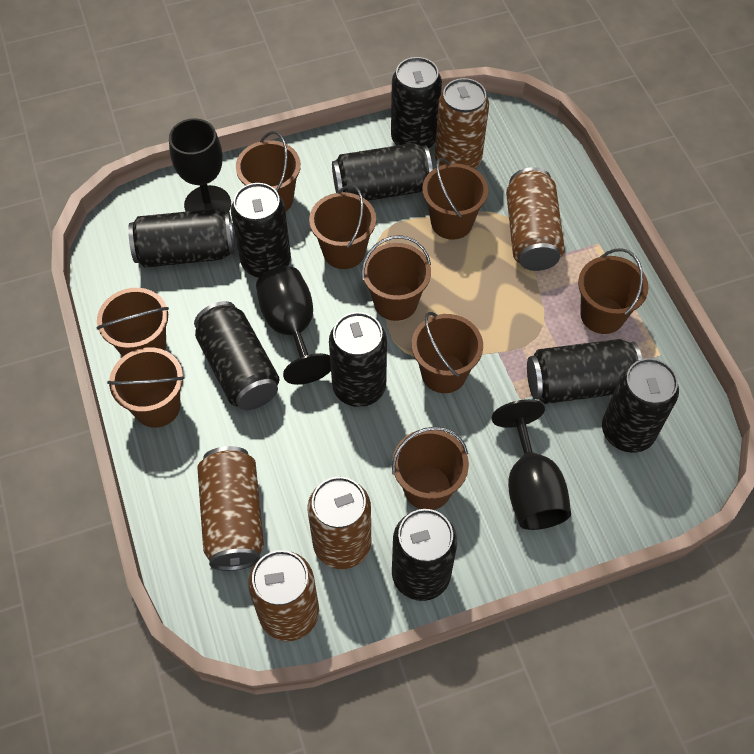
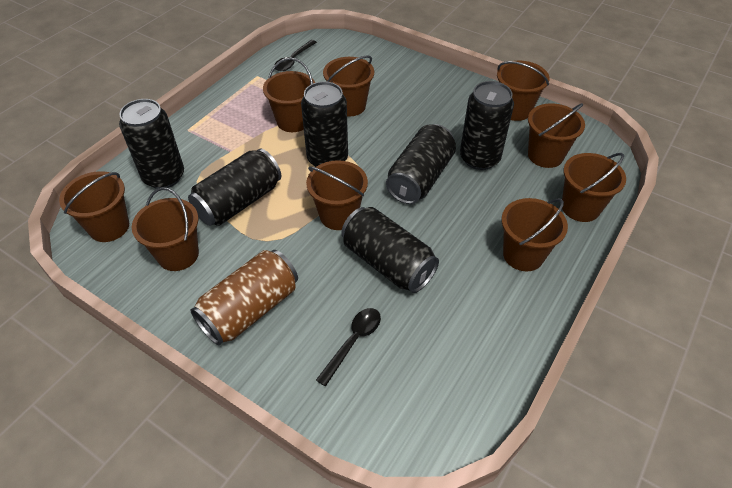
black can: 9 -> 6
black goblet: 3 -> 0
black spoon: 0 -> 2
brown can: 5 -> 1

